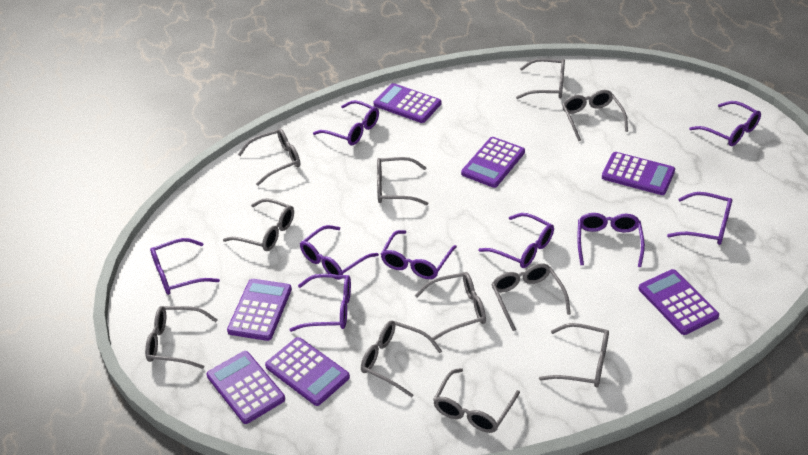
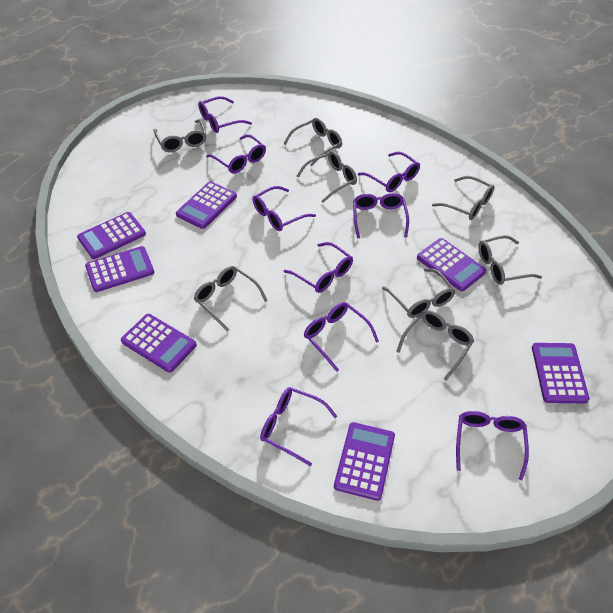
grey glasses: 11 -> 8

